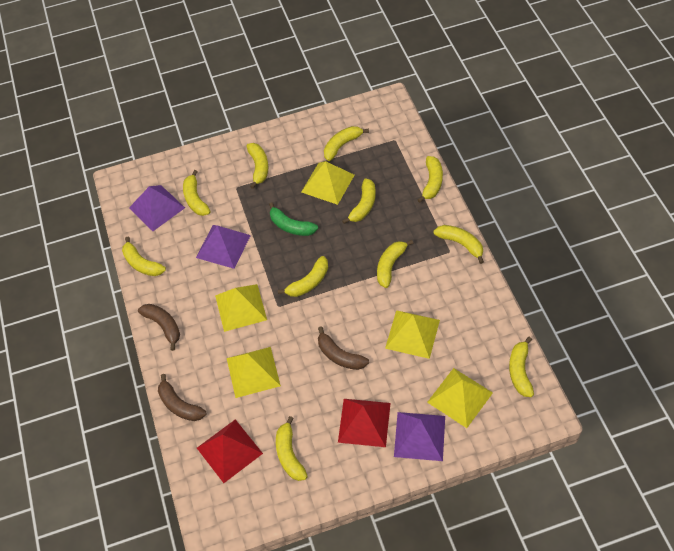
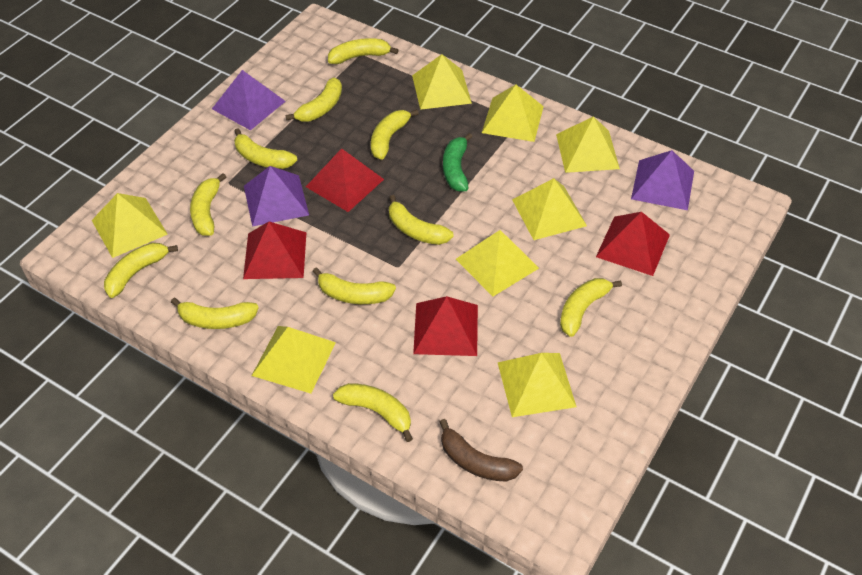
brown banana: 3 -> 1
red pyramid: 2 -> 4
yellow pyramid: 5 -> 8

